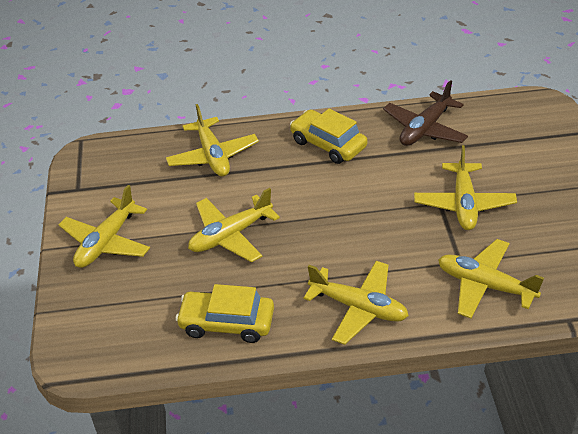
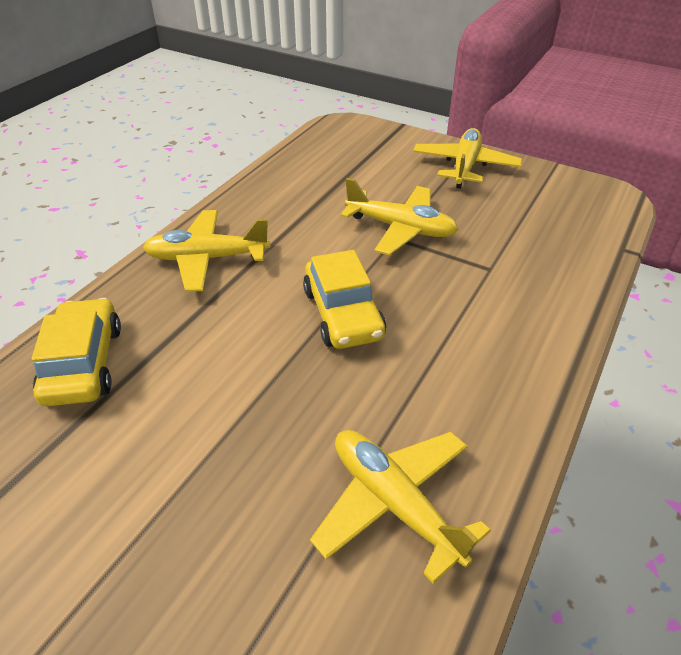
brown plane: 1 -> 0
yellow plane: 6 -> 4

